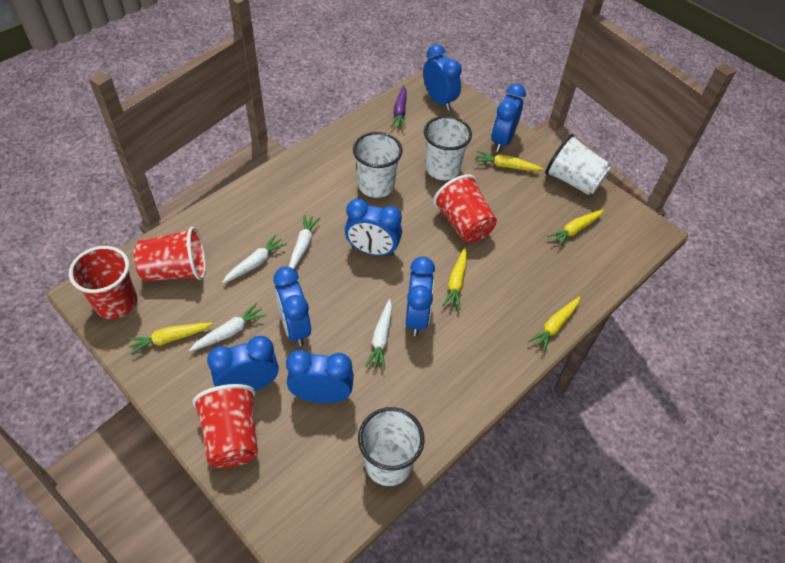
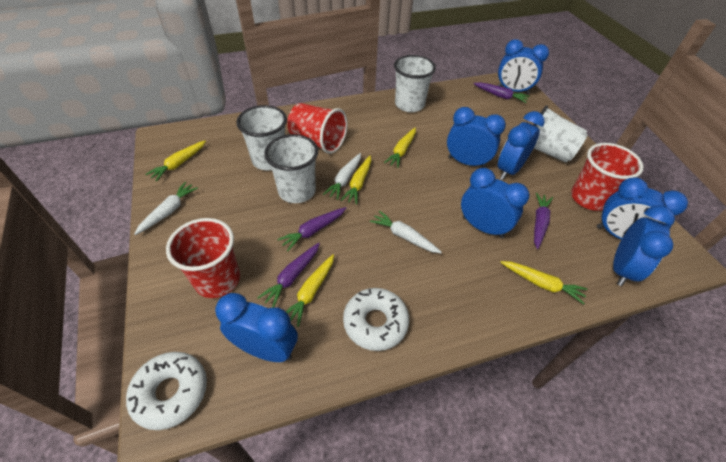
purple carrot: 1 -> 4
red cup: 4 -> 3
white carrot: 4 -> 3
white donut: 0 -> 2

